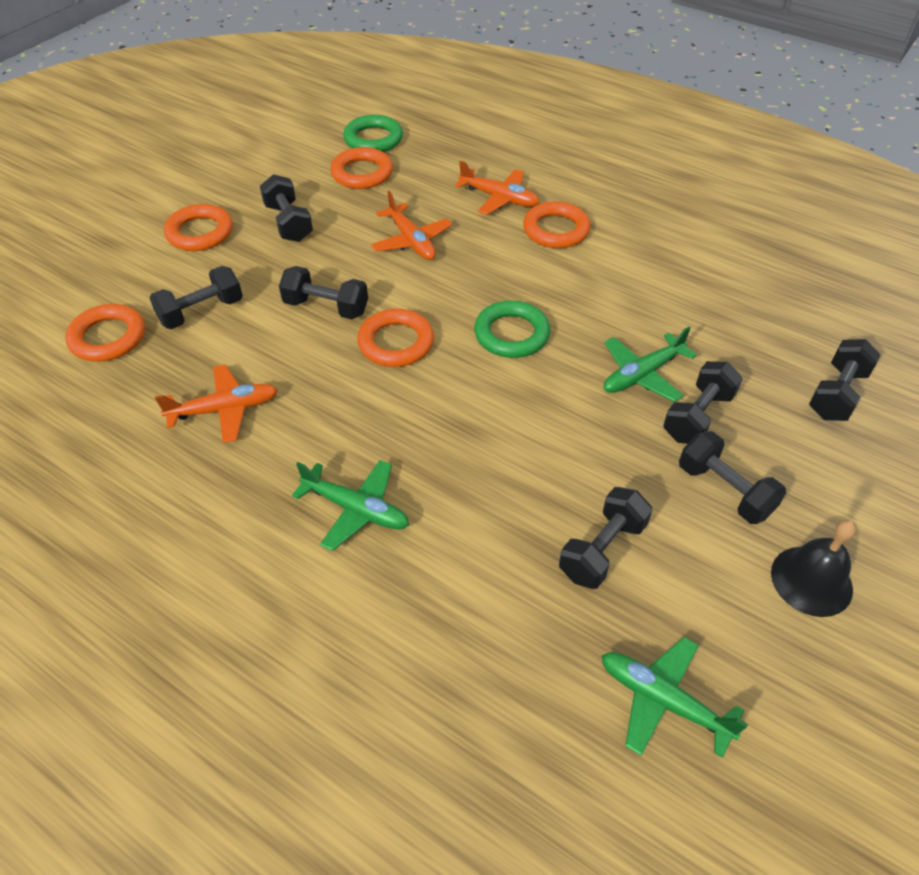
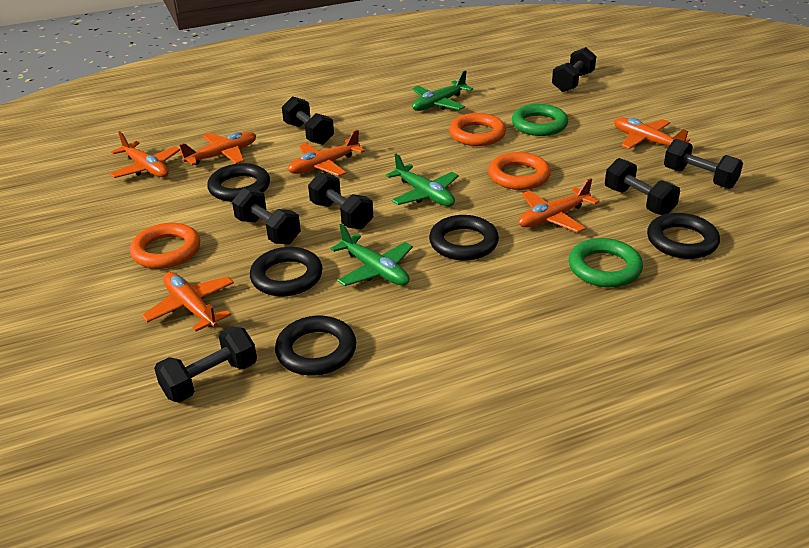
black bell: 1 -> 0
black ring: 0 -> 5
orange plane: 3 -> 6
orange ring: 5 -> 3

